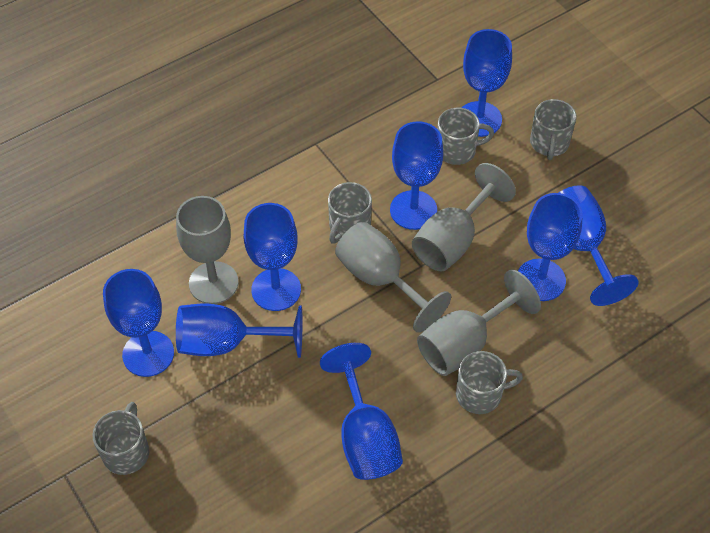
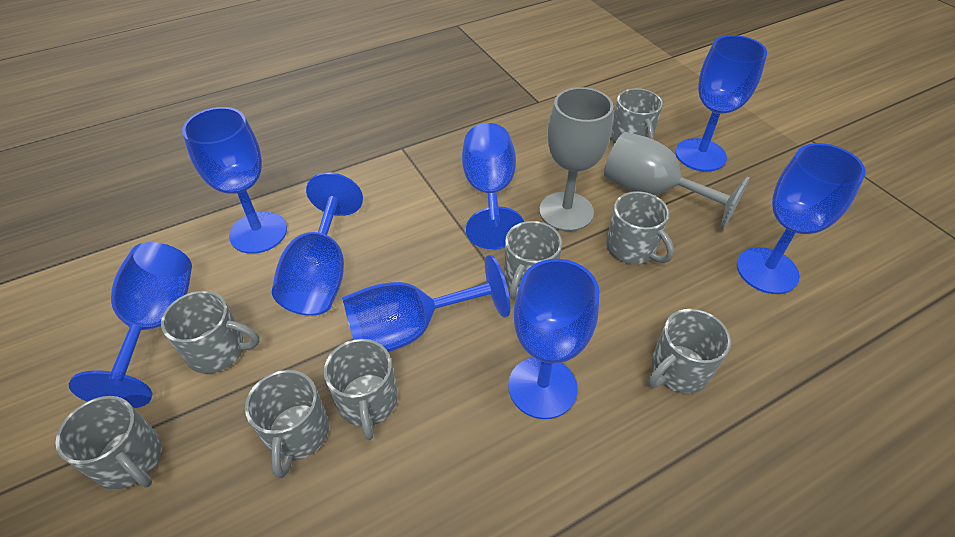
grey goblet: 4 -> 2
grey mug: 5 -> 8

